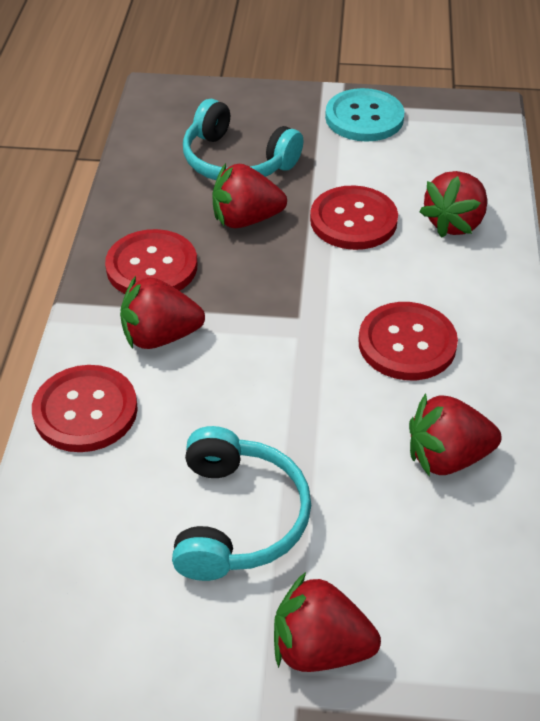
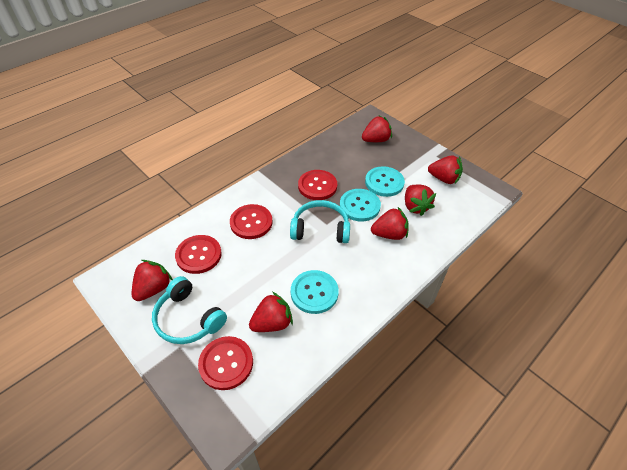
red strawberry: 5 -> 6
turquoise button: 1 -> 3

